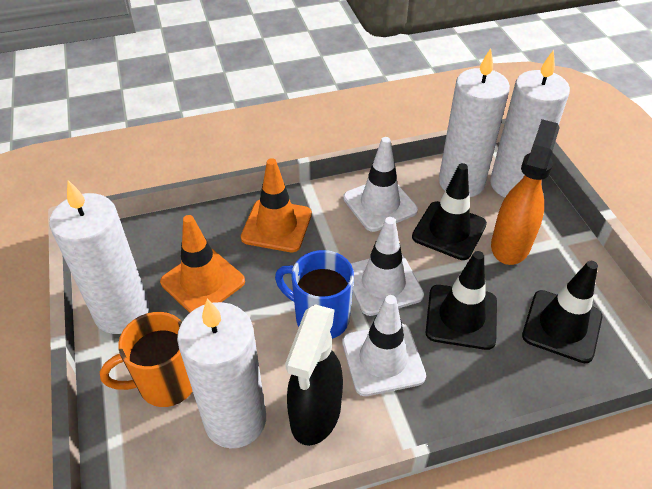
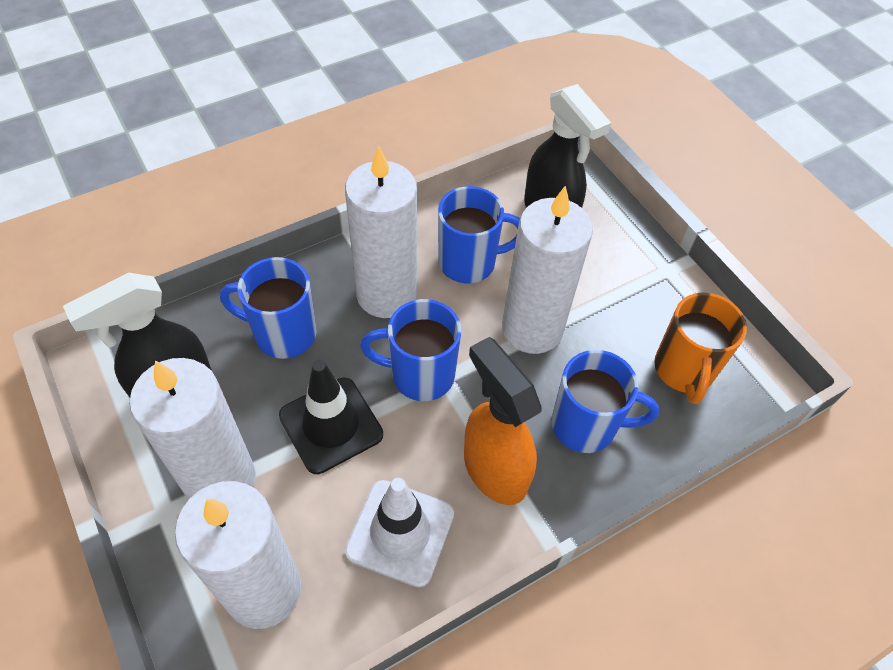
black spray bottle: 1 -> 2
black traffic cone: 3 -> 1
blue mug: 1 -> 4
orange traffic cone: 2 -> 0
white traffic cone: 3 -> 1

